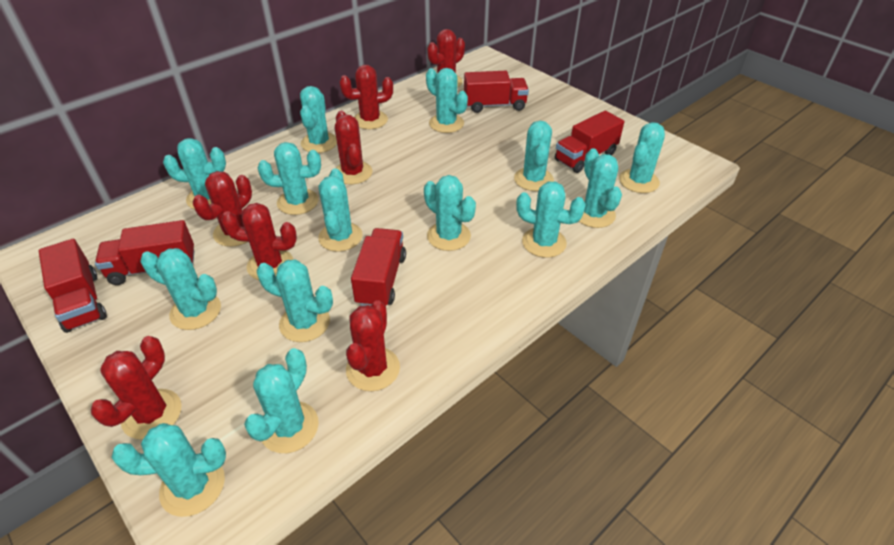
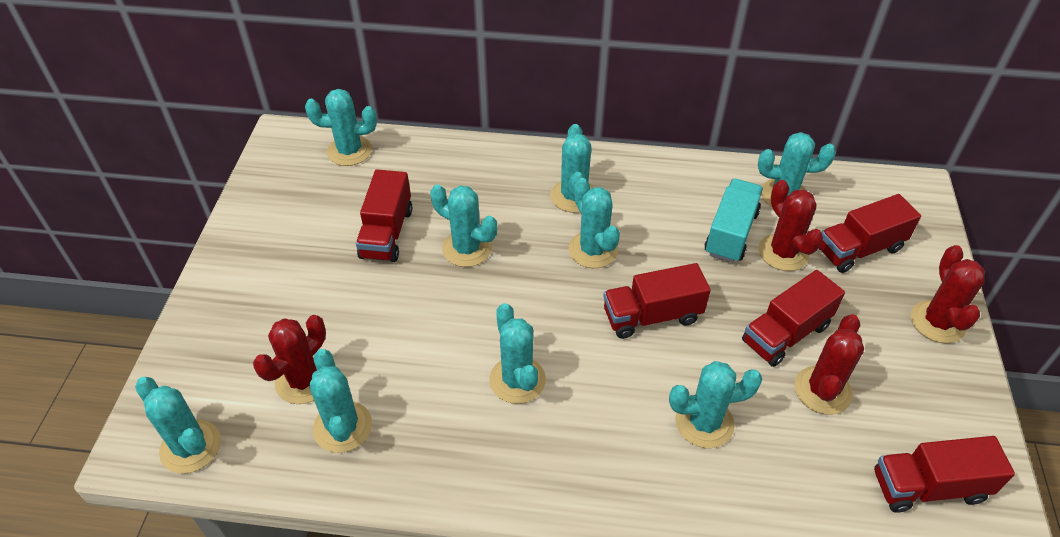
red cactus: 7 -> 4
turquoise cactus: 14 -> 9
turquoise truck: 0 -> 1

